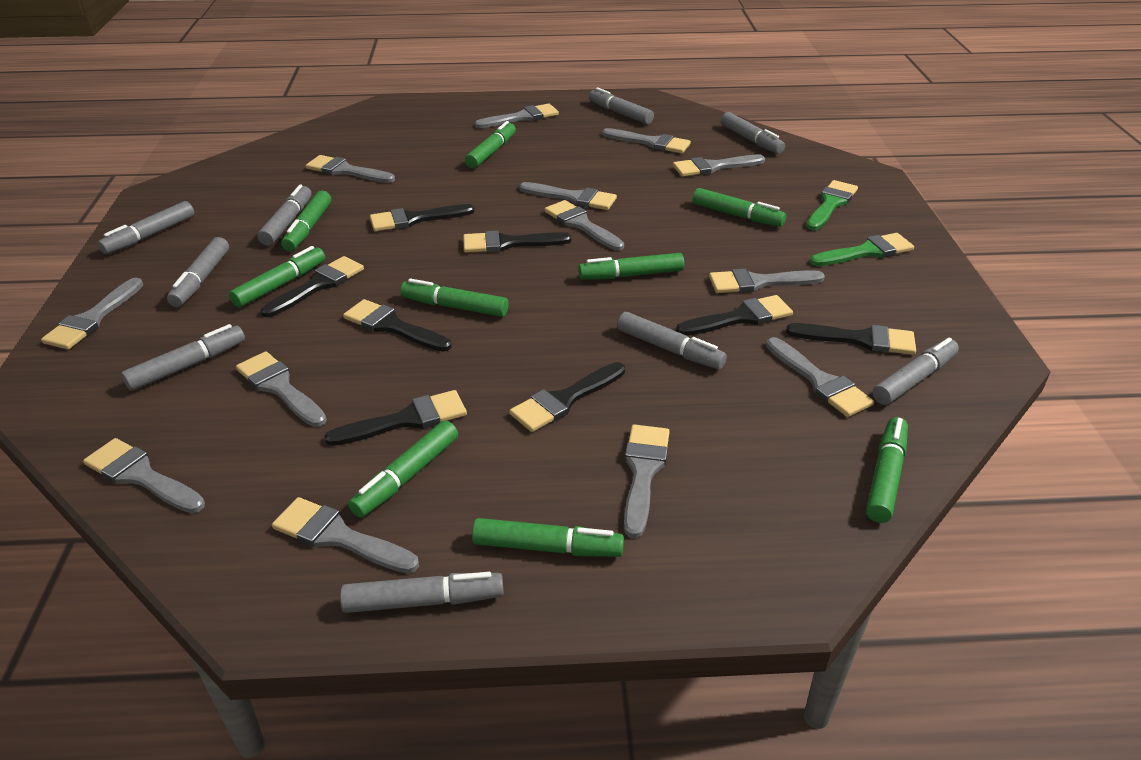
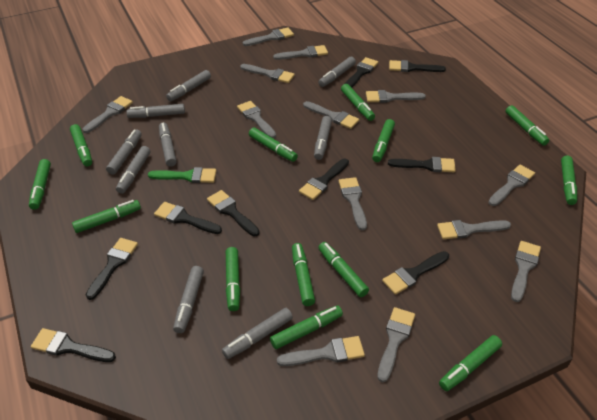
black brush: 8 -> 9
green brush: 2 -> 1
green marker: 9 -> 13

